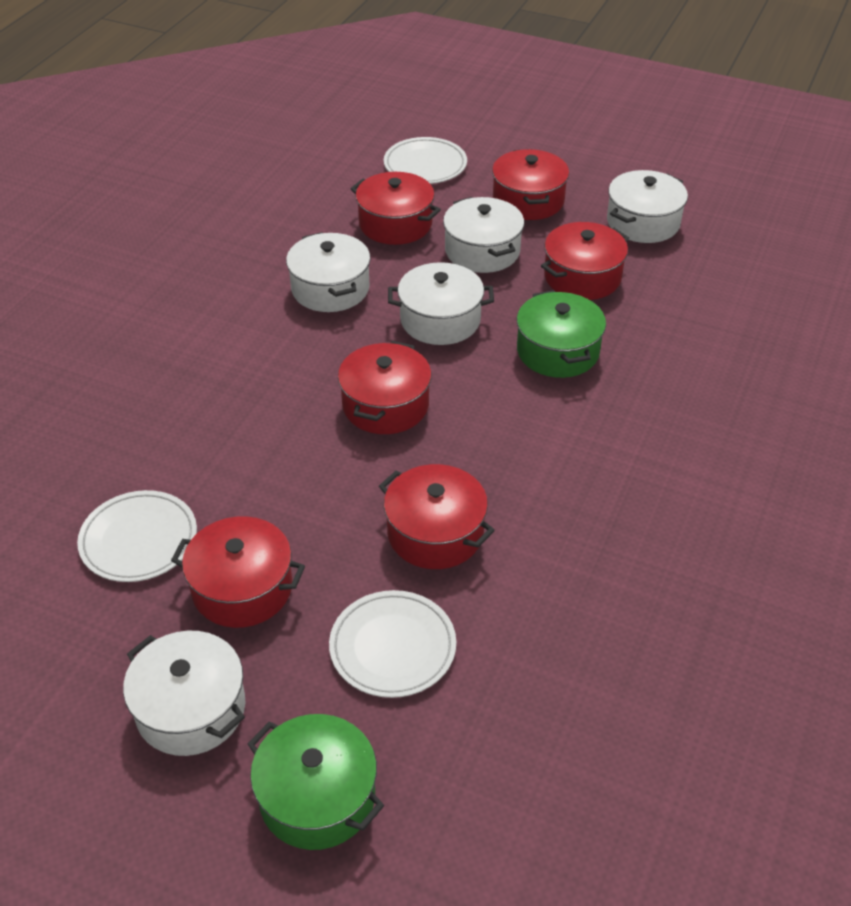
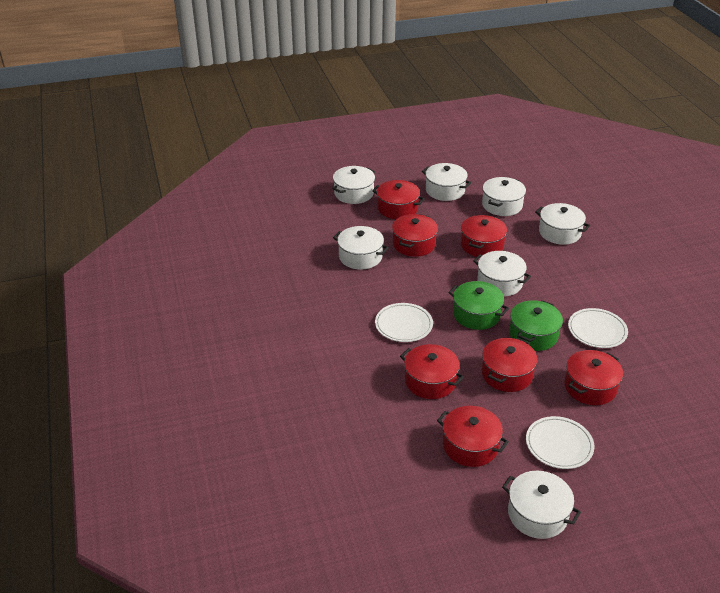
red pot: 6 -> 7
white pot: 5 -> 7

